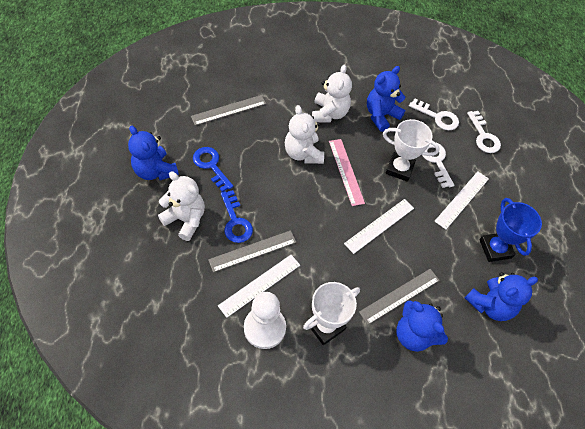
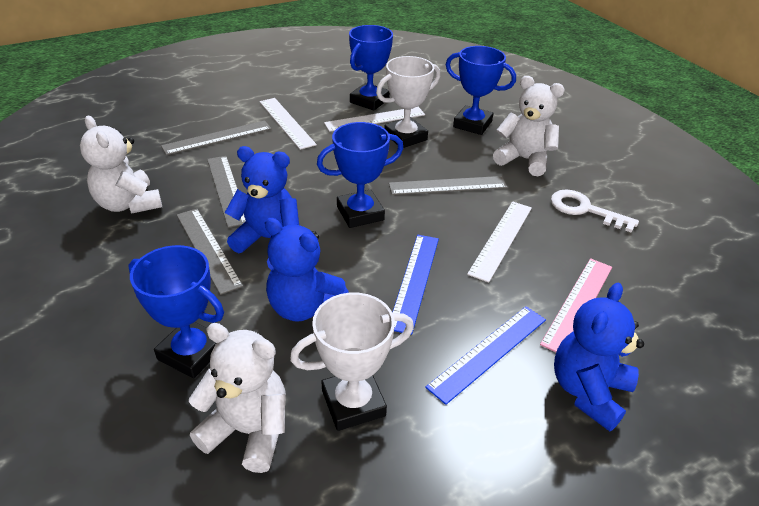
blue key: 2 -> 0
blue ruler: 0 -> 2
blue teddy bear: 4 -> 3
blue trophy: 1 -> 4
grey ruler: 3 -> 4
white key: 3 -> 1
white pawn: 1 -> 0

